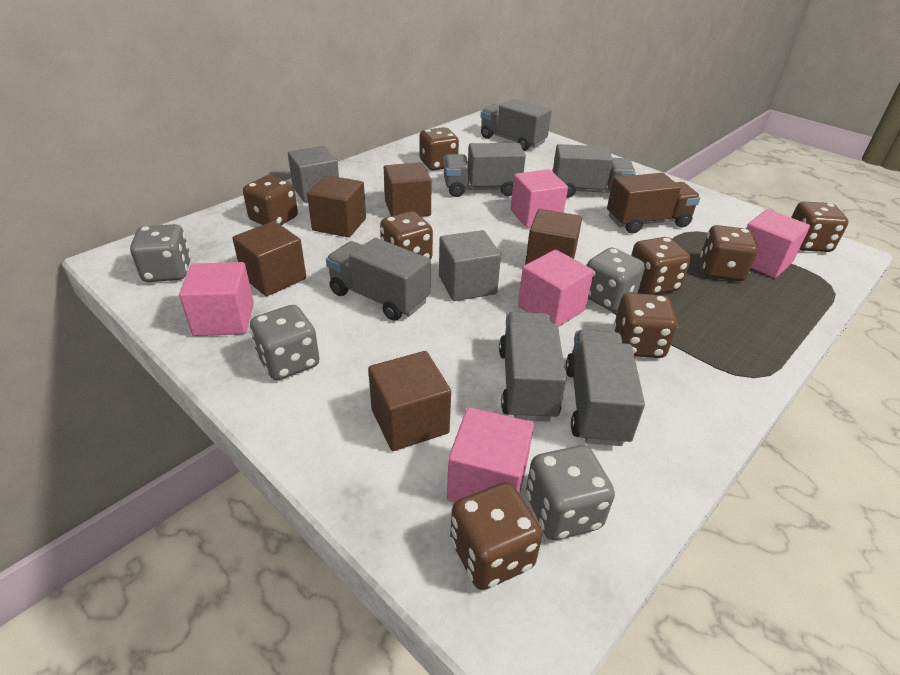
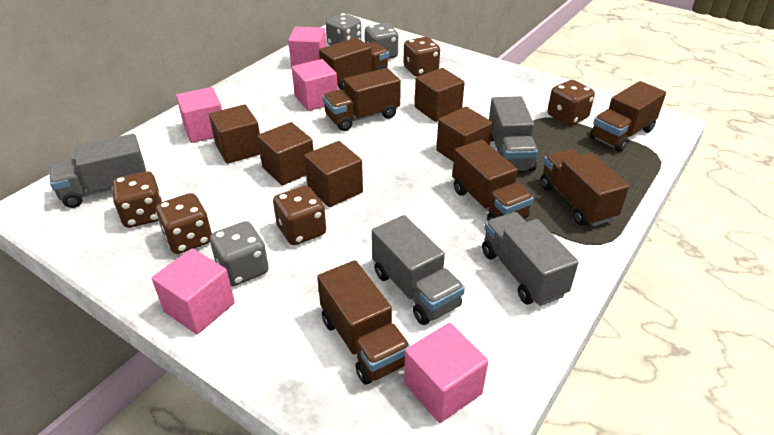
brown dice: 8 -> 5
brown truck: 1 -> 6
grey cube: 2 -> 0
grey dice: 4 -> 3
grey truck: 6 -> 4

